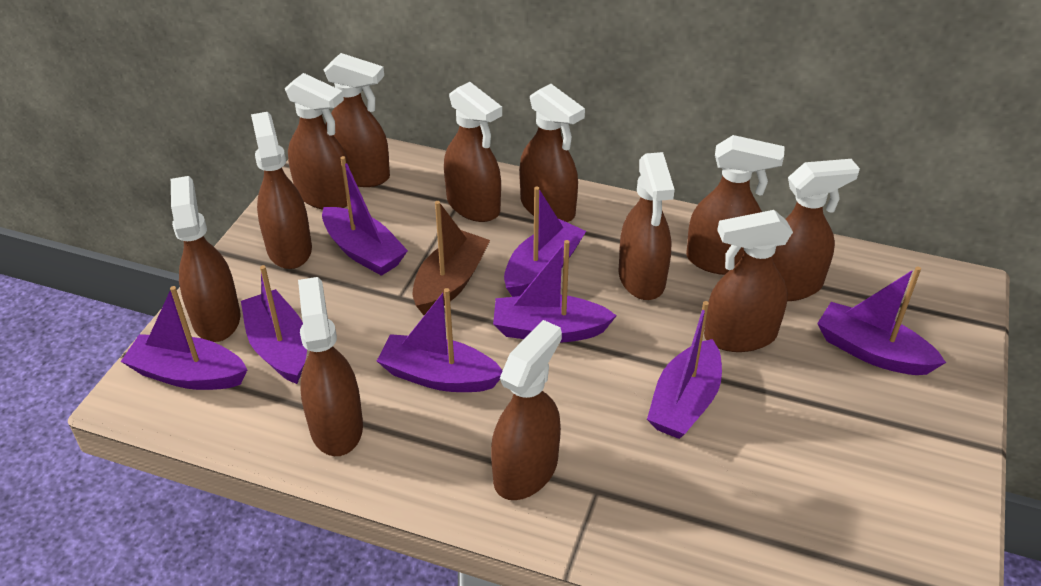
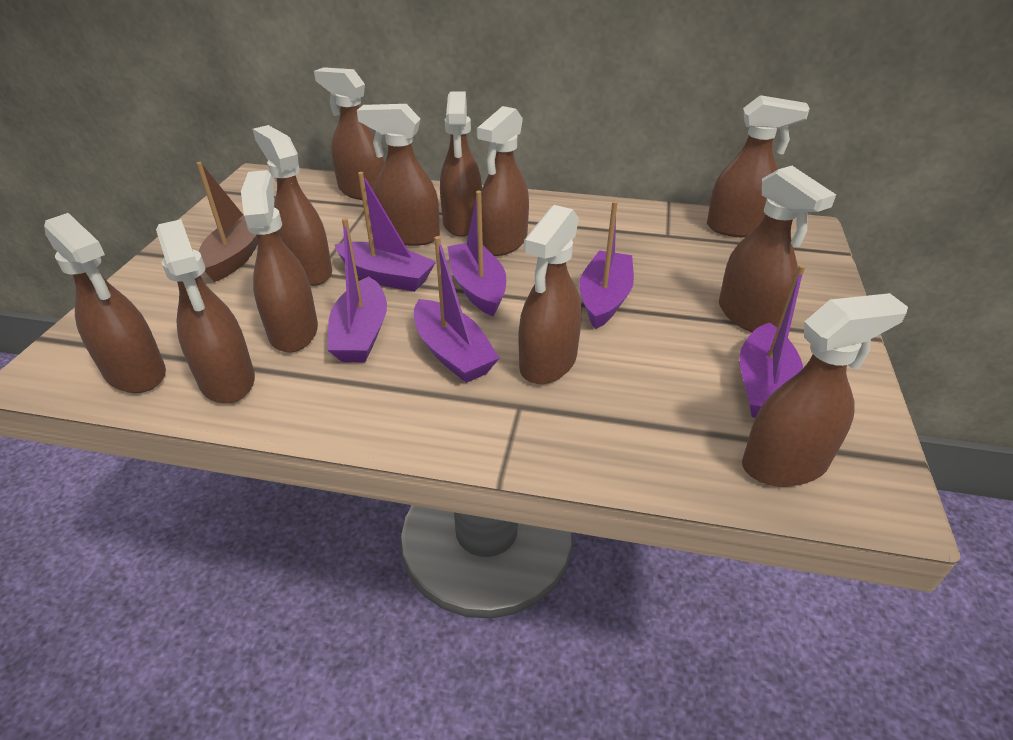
purple boat: 8 -> 6

